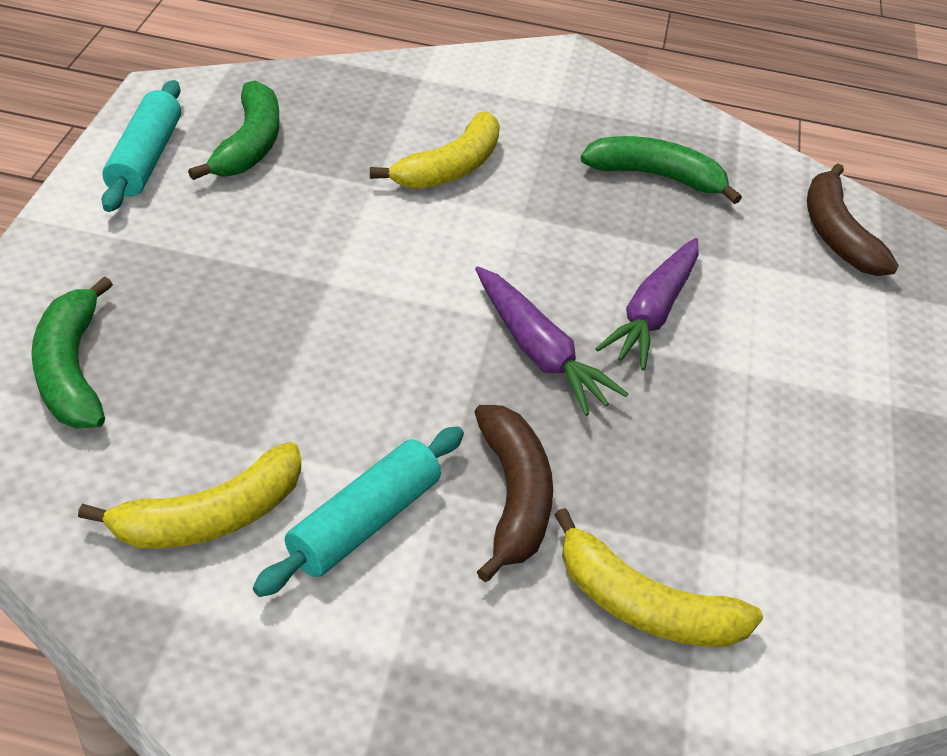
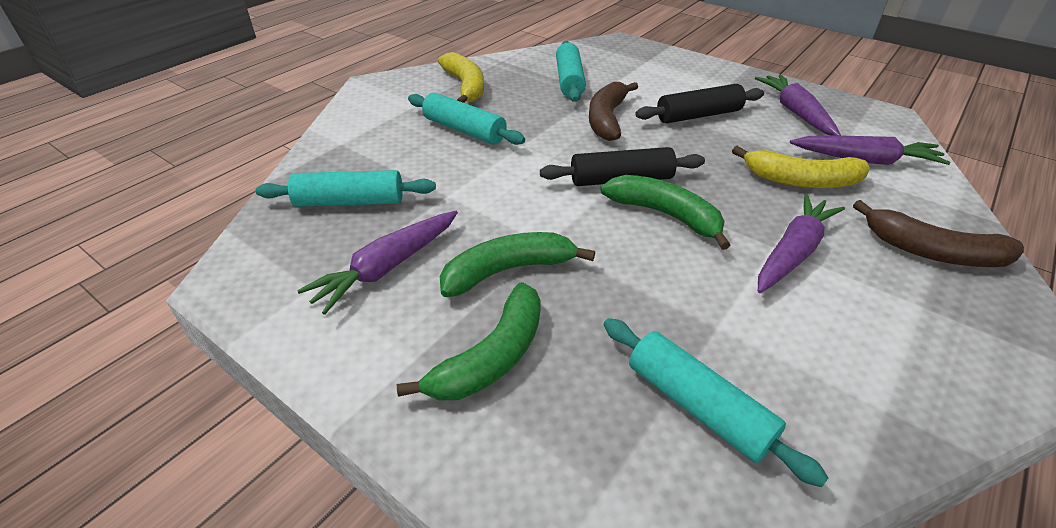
black rolling pin: 0 -> 2
purple carrot: 2 -> 4
turquoise rolling pin: 2 -> 4
yellow banana: 3 -> 2

